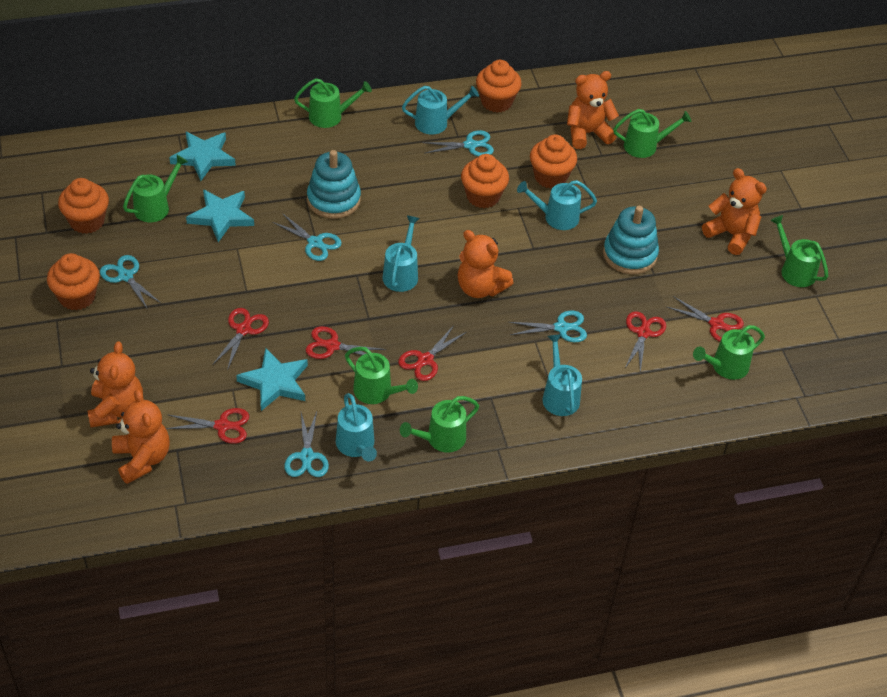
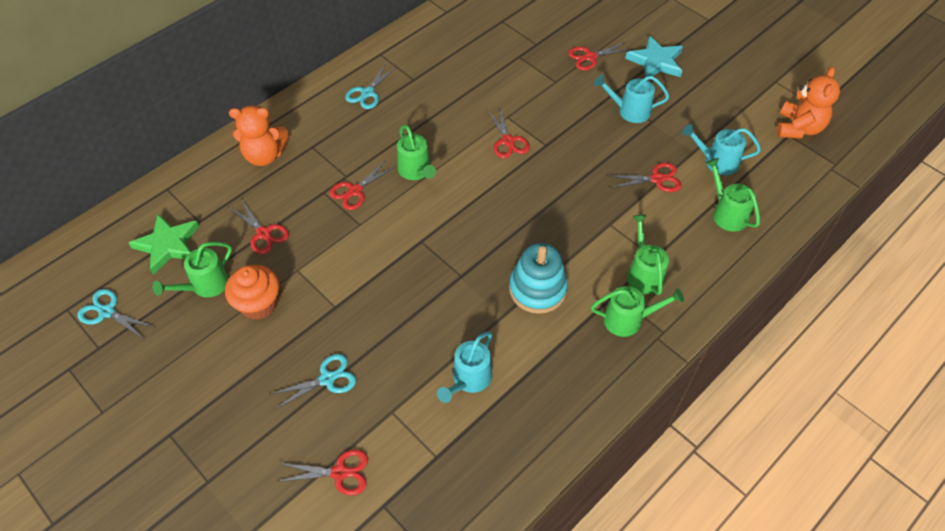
green star: 0 -> 1
green watering can: 7 -> 5
orange cupcake: 5 -> 1
orange teddy bear: 5 -> 2
turquoise scissors: 5 -> 3
turquoise stacking toy: 2 -> 1
turquoise star: 3 -> 1
turquoise watering can: 5 -> 3

